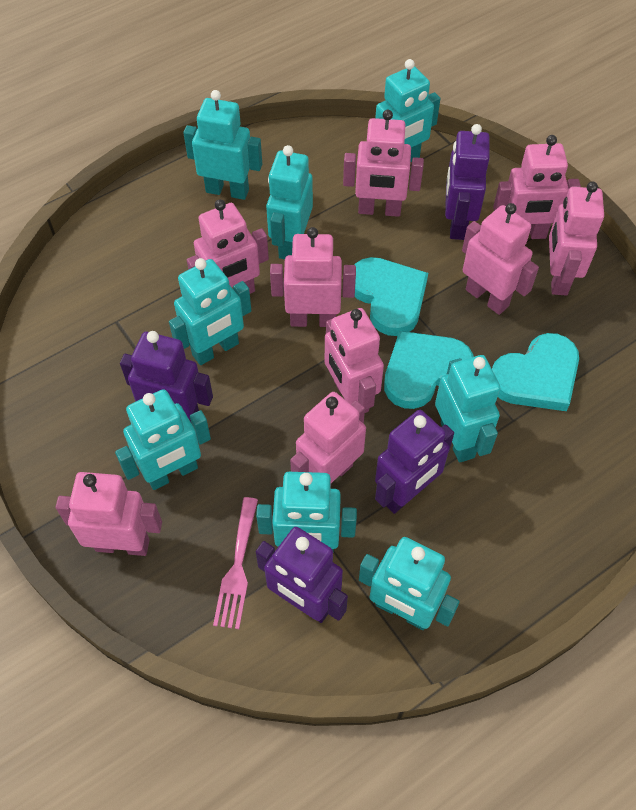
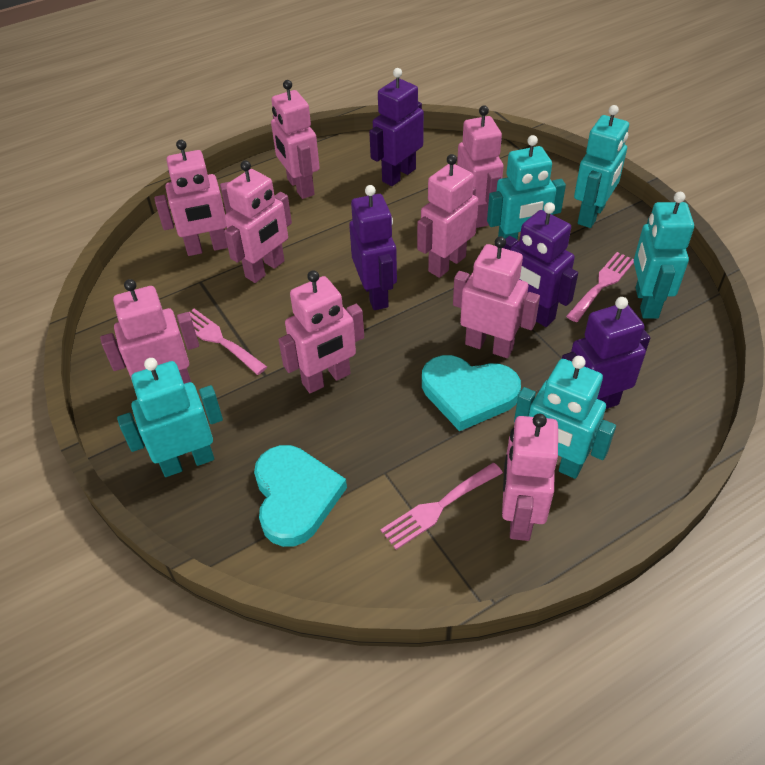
pink fork: 1 -> 3
turquoise heart: 3 -> 2
turquoise robot: 8 -> 5

